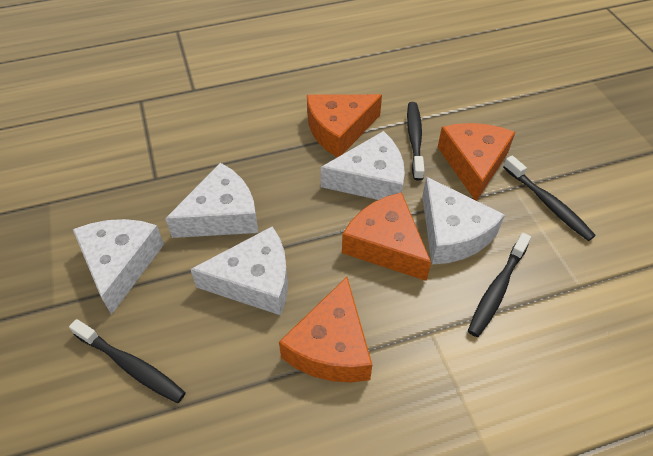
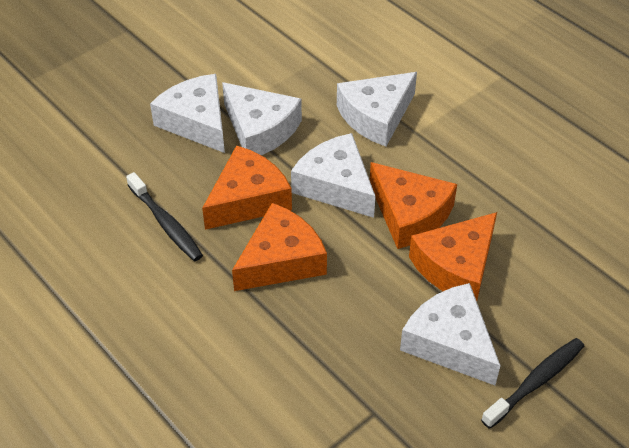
black toothbrush: 4 -> 2

